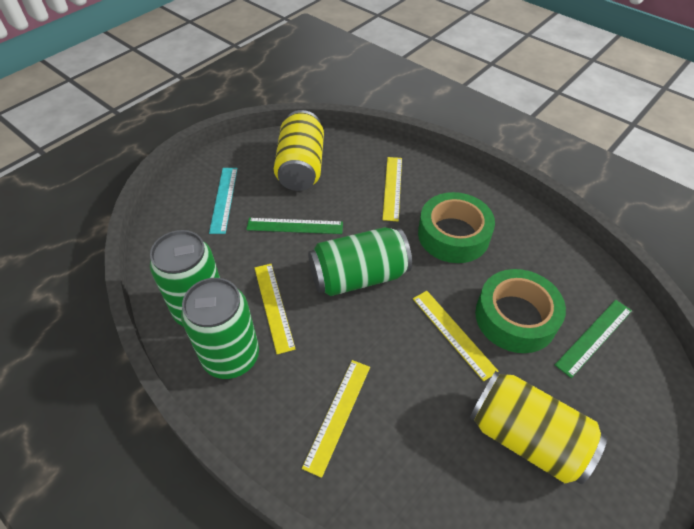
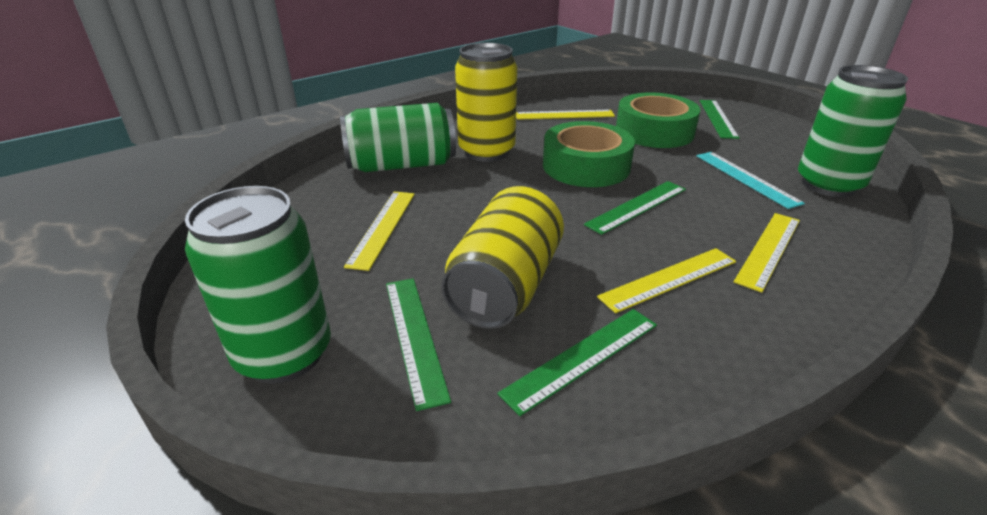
green ruler: 2 -> 4

